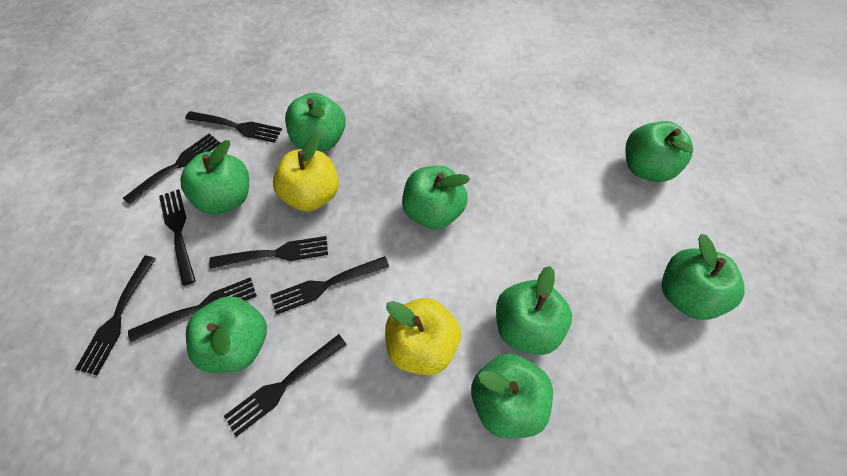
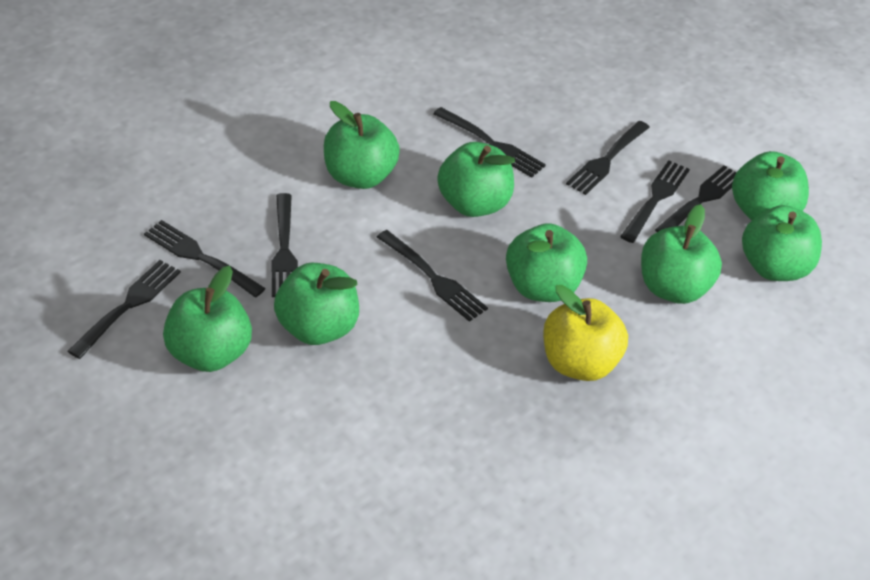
yellow apple: 2 -> 1

